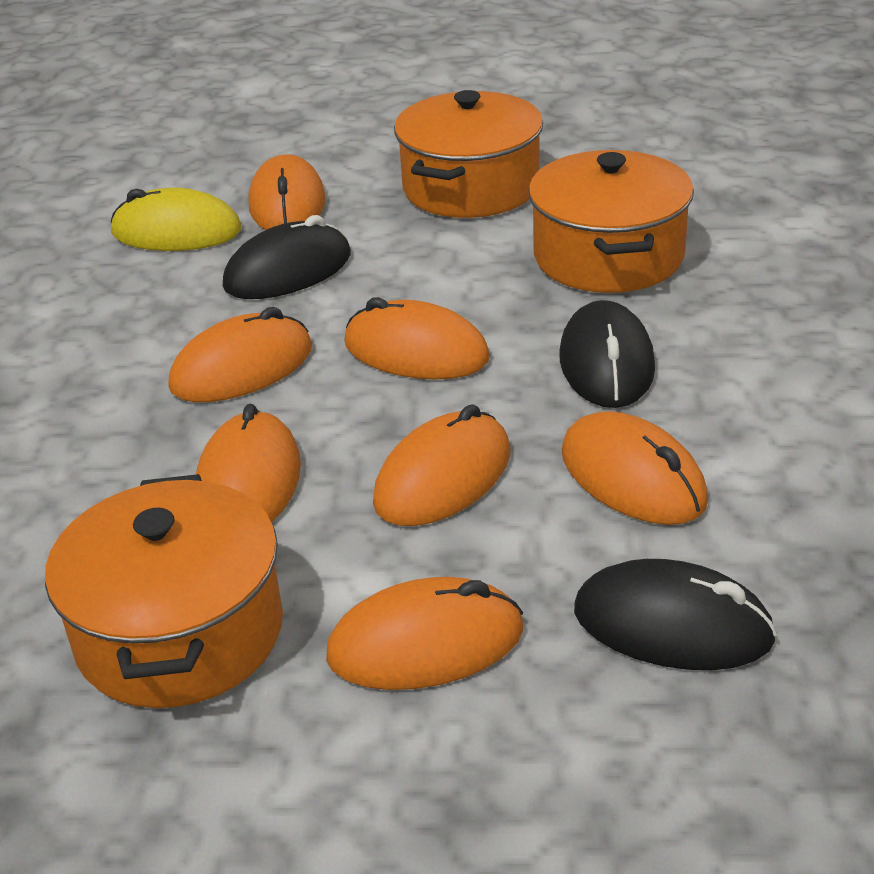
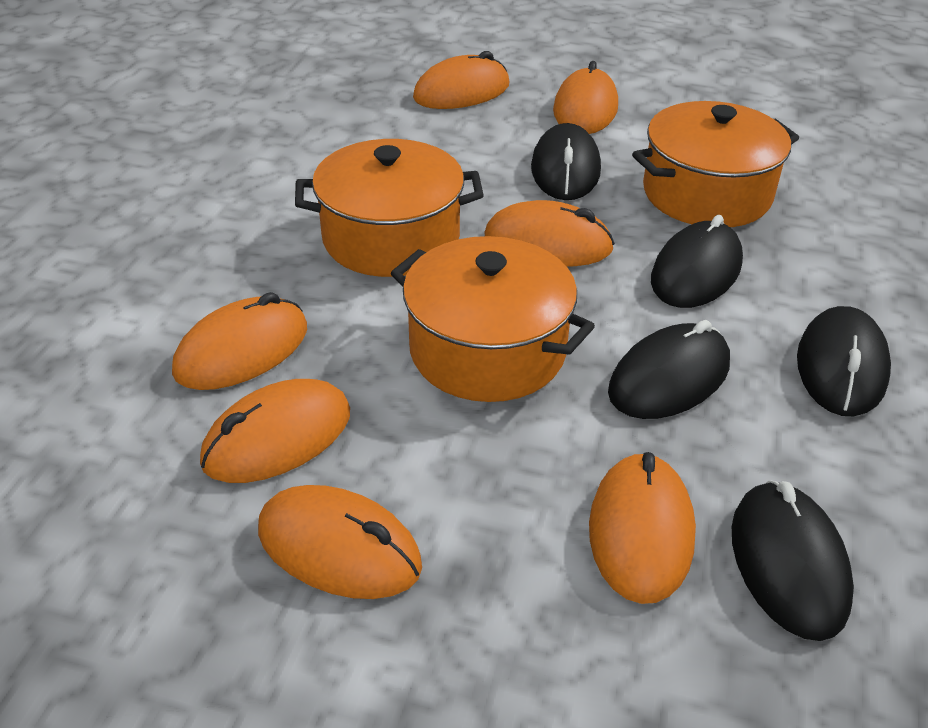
black mouse: 3 -> 5
yellow mouse: 1 -> 0

